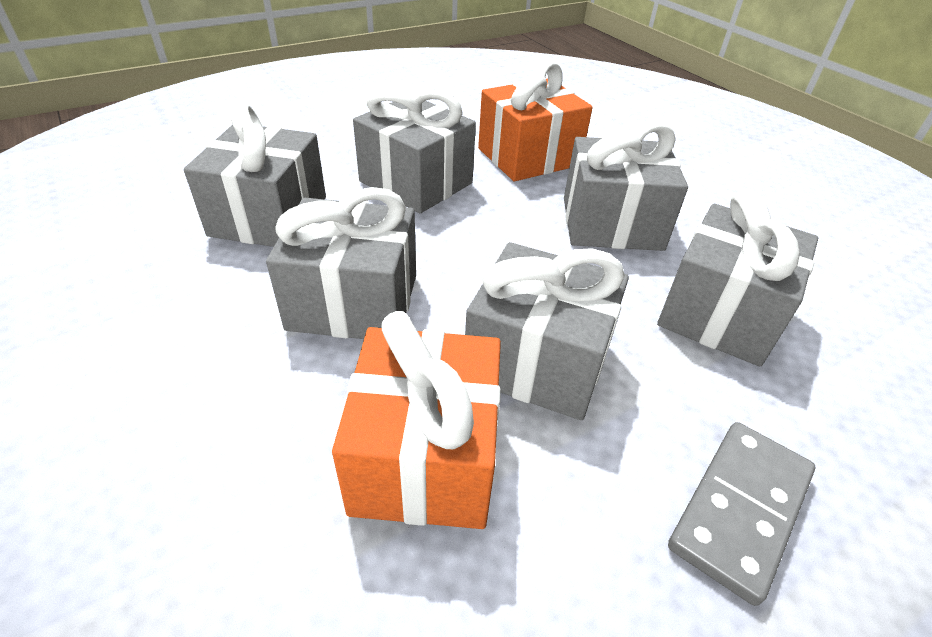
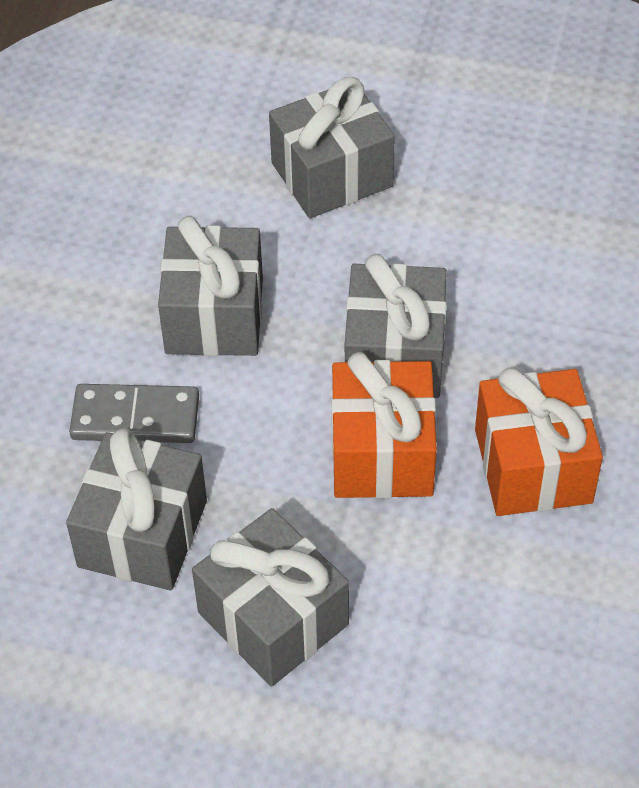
grey gift: 6 -> 5

